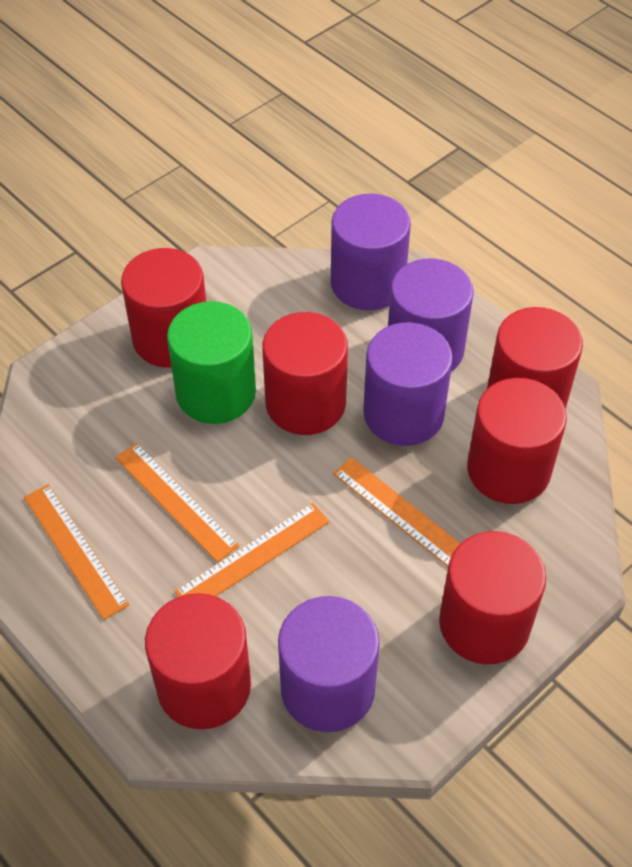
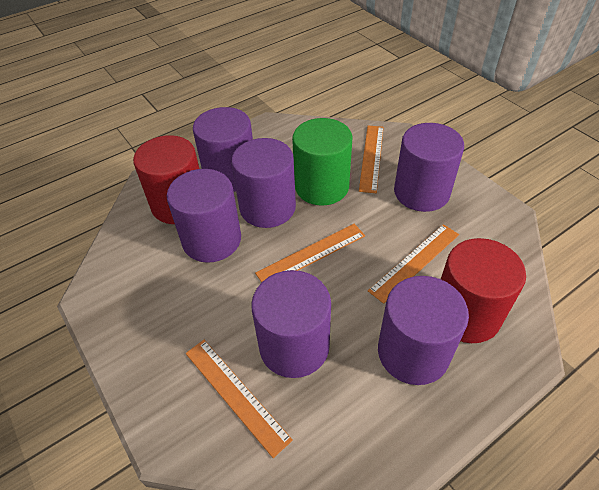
purple cylinder: 4 -> 6
red cylinder: 6 -> 2

